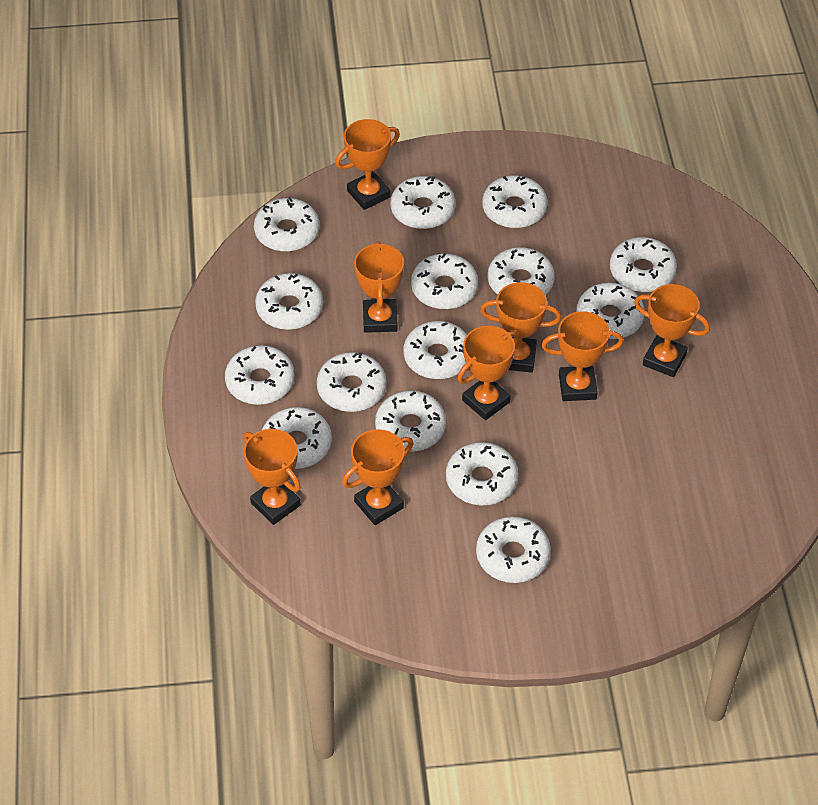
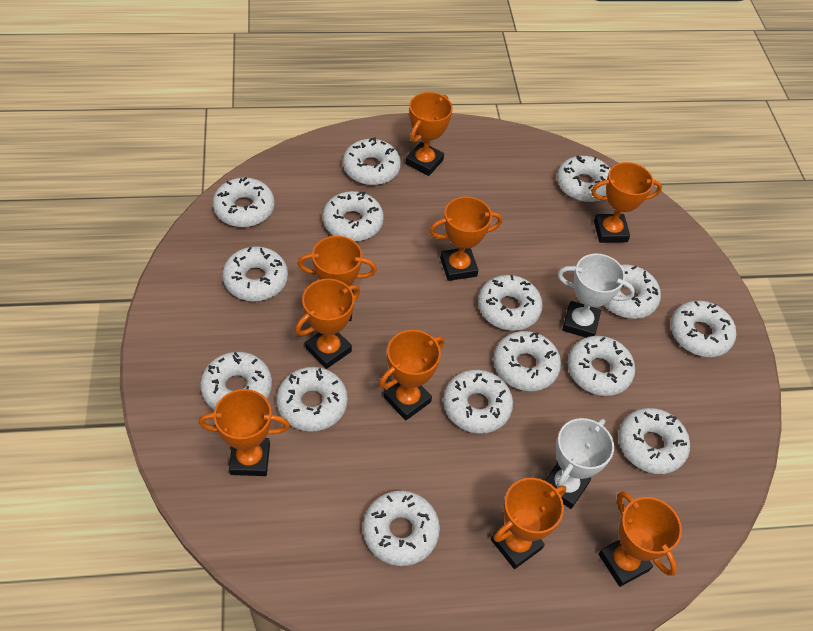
orange trophy: 8 -> 9
white trophy: 0 -> 2

